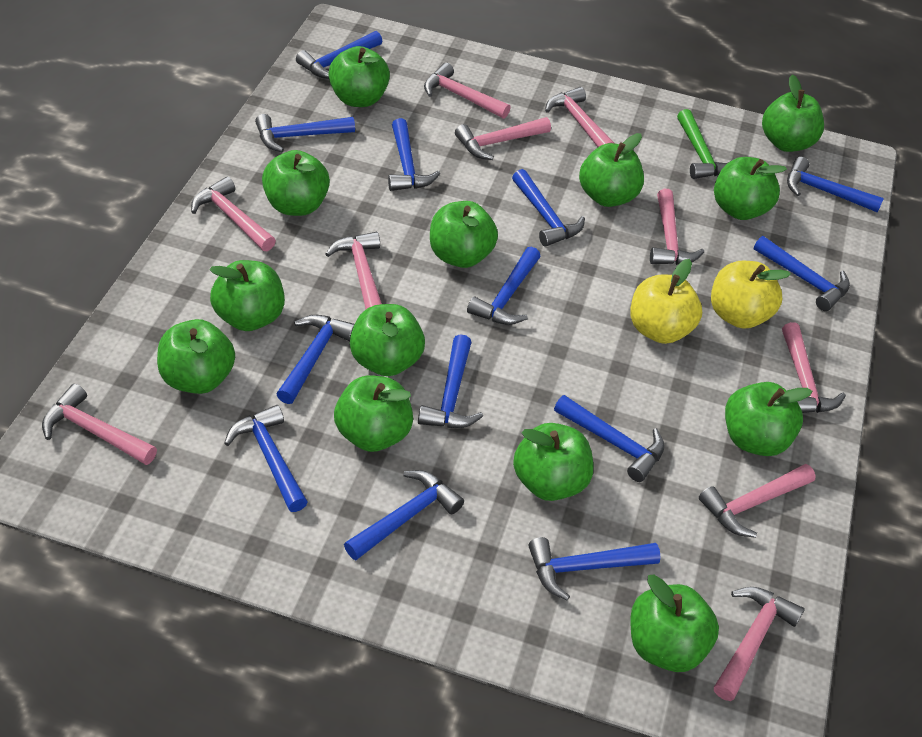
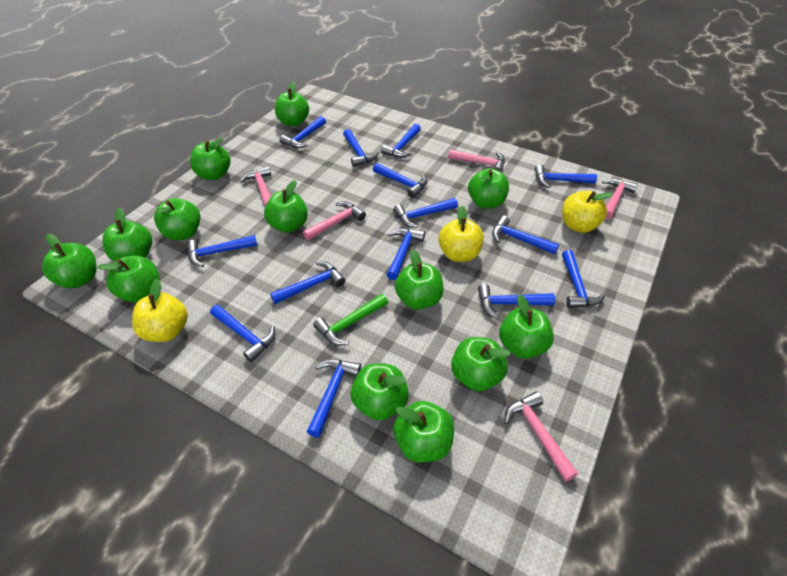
blue hammer: 13 -> 14
pink hammer: 10 -> 5
yellow apple: 2 -> 3

